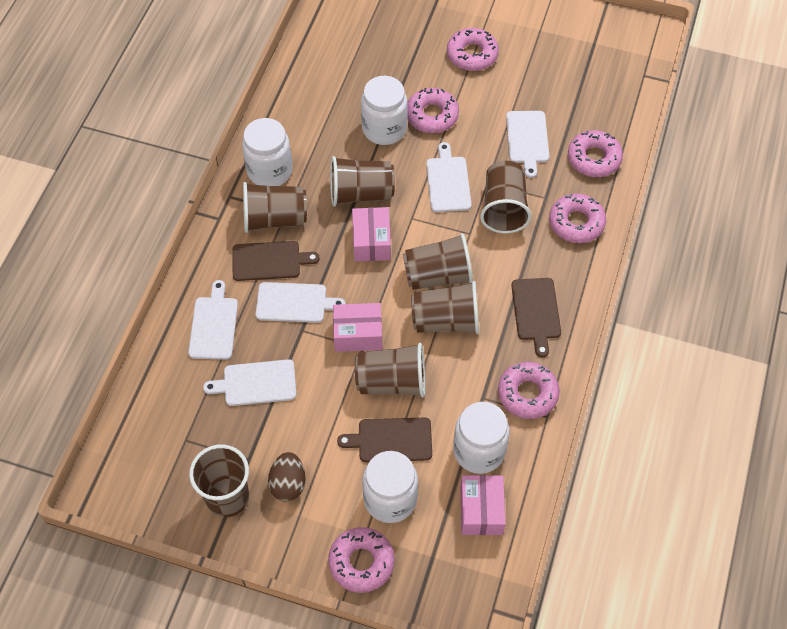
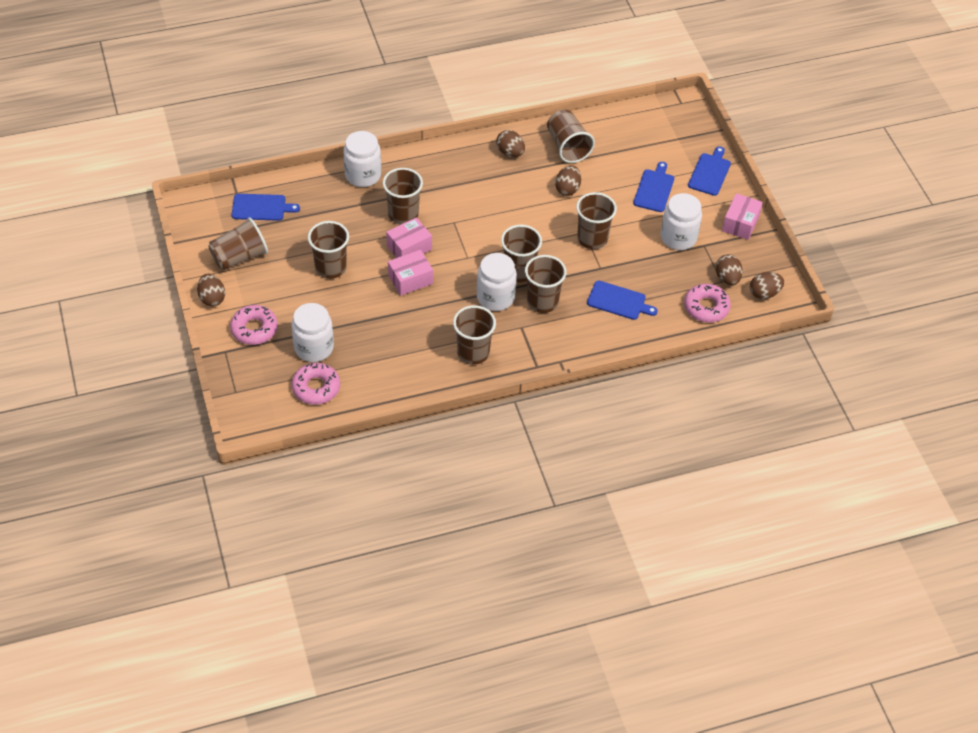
blue cutting board: 0 -> 4
brown cup: 7 -> 8
brown cutting board: 3 -> 0
brown egg: 1 -> 5
pink donut: 6 -> 3
white cutting board: 5 -> 0

